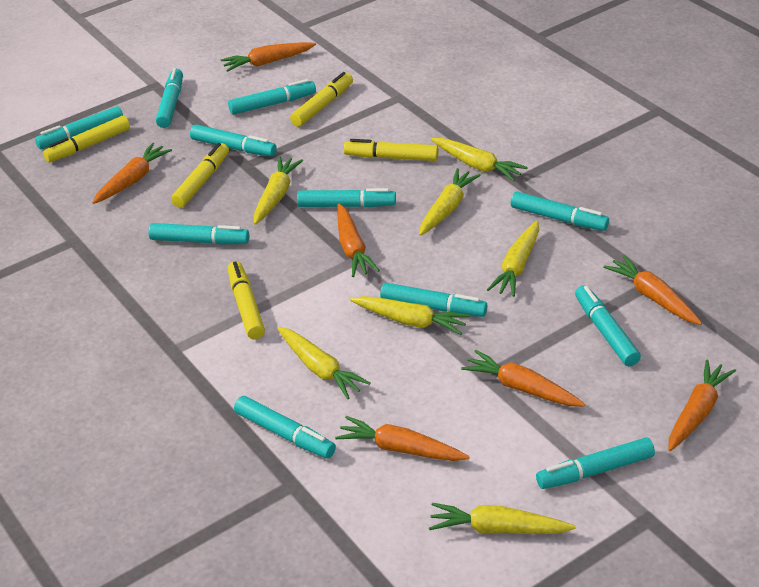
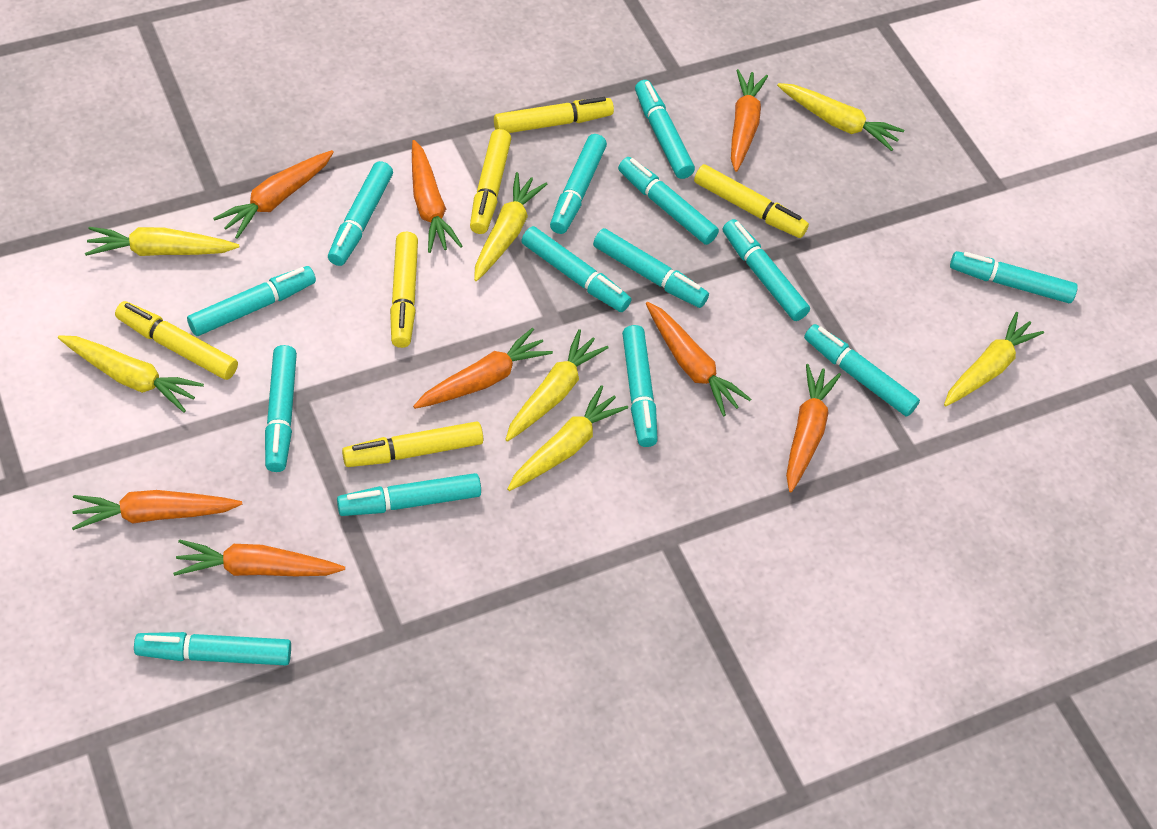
orange carrot: 7 -> 8
turquoise marker: 11 -> 14
yellow marker: 5 -> 6

